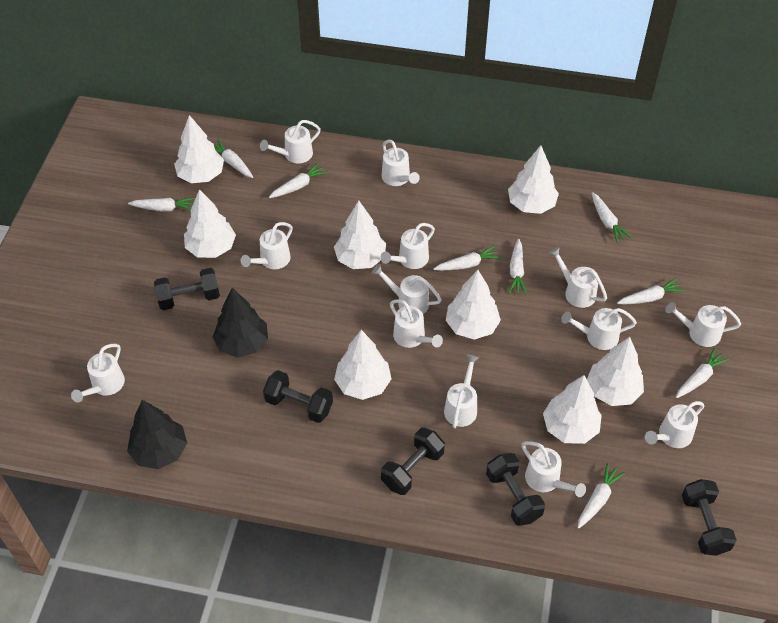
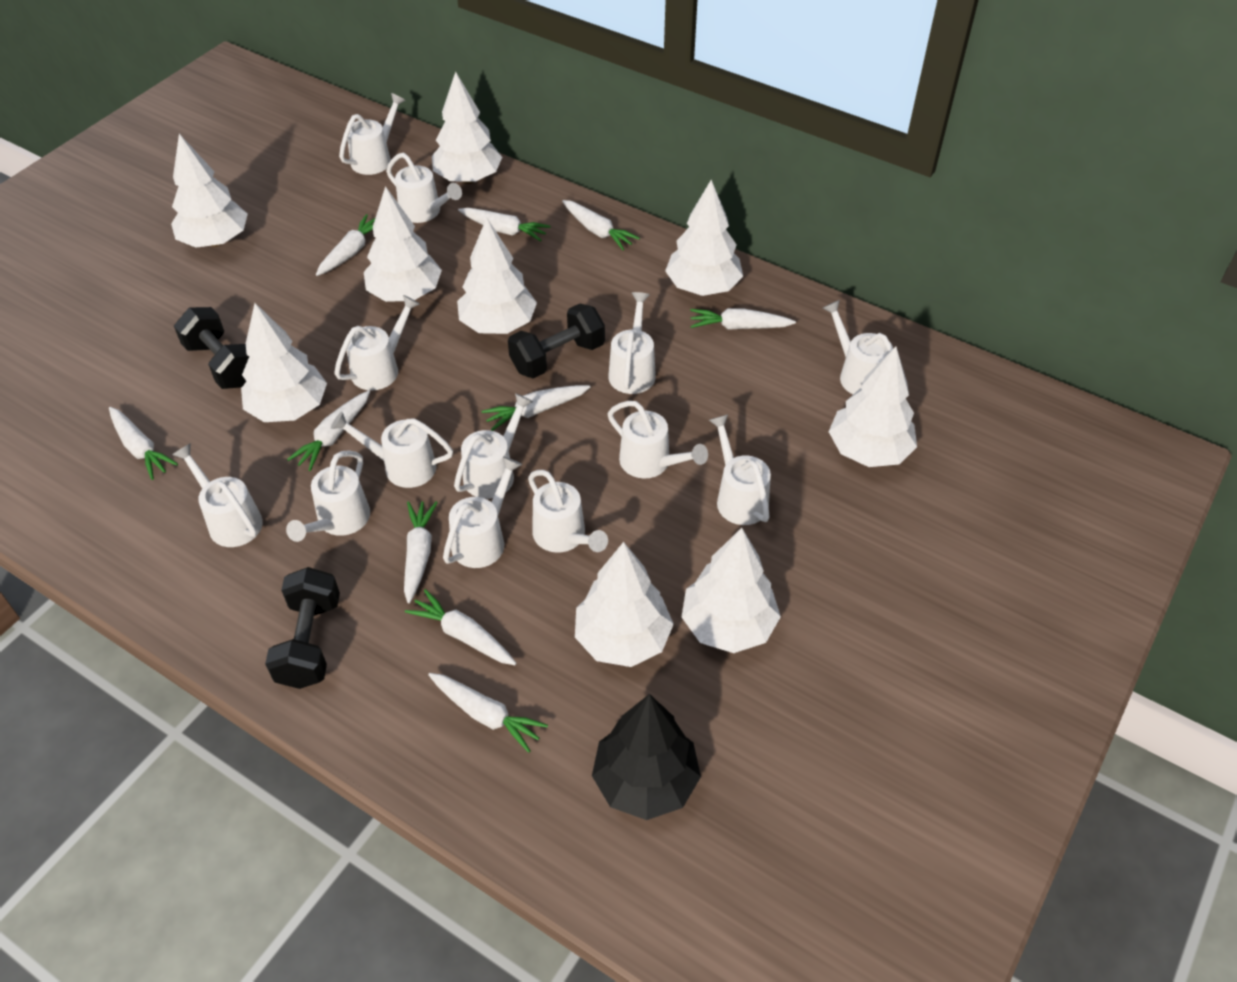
black dumbbell: 5 -> 3
black tree: 2 -> 1
white carrot: 9 -> 10
white tree: 8 -> 9

